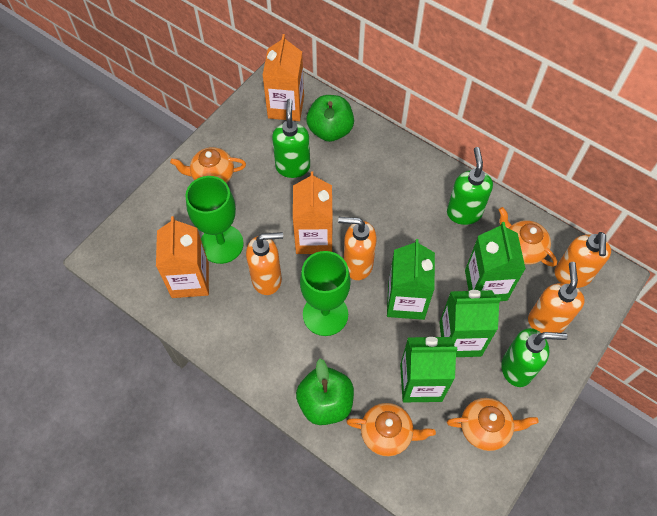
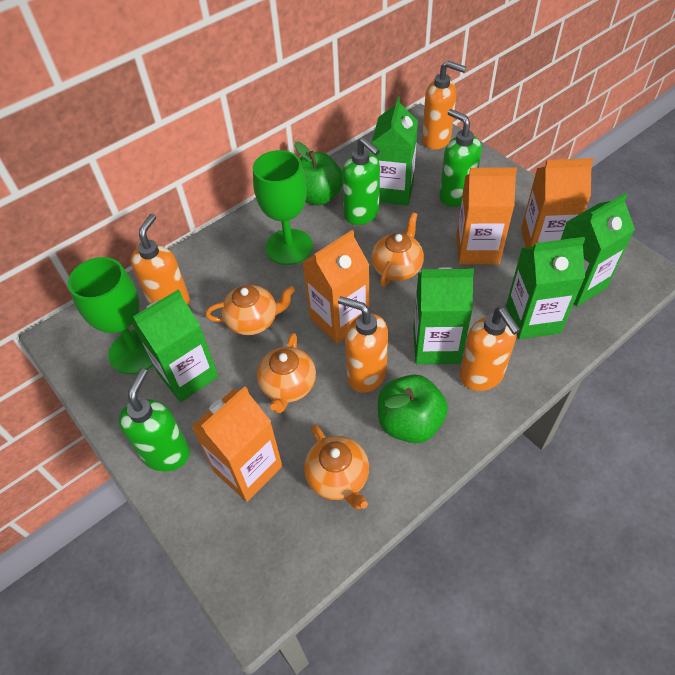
green carton: 4 -> 5
orange carton: 3 -> 4

